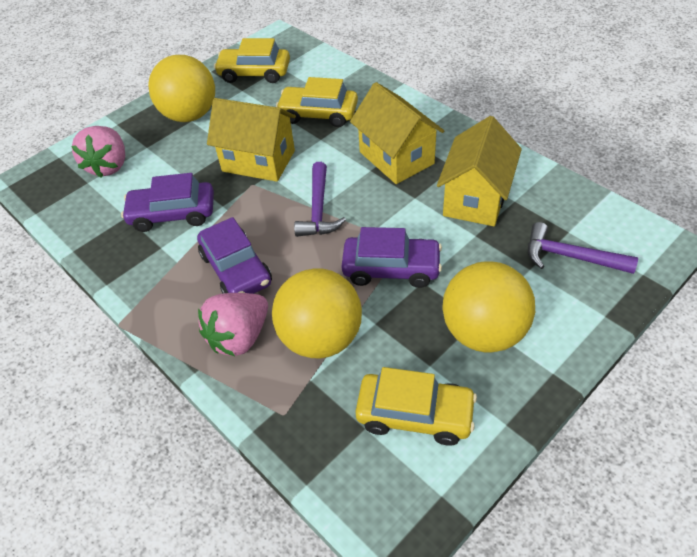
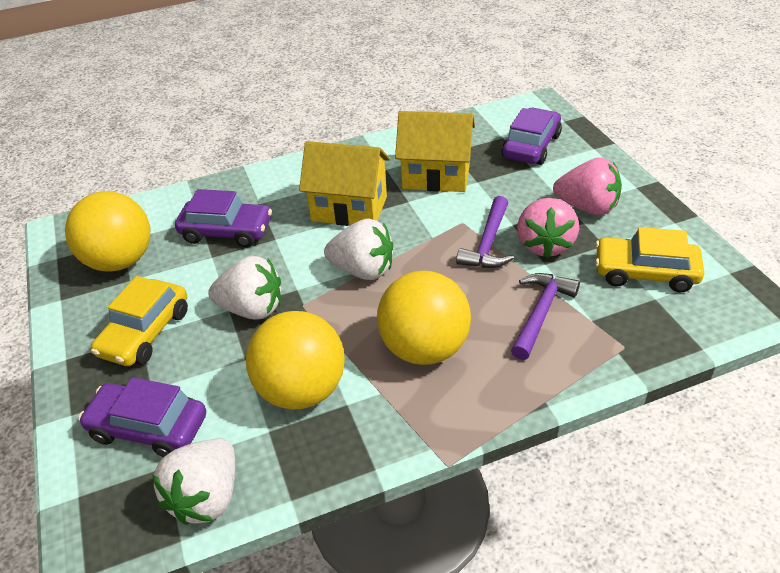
white strawberry: 0 -> 3
yellow car: 3 -> 2
yellow house: 3 -> 2

